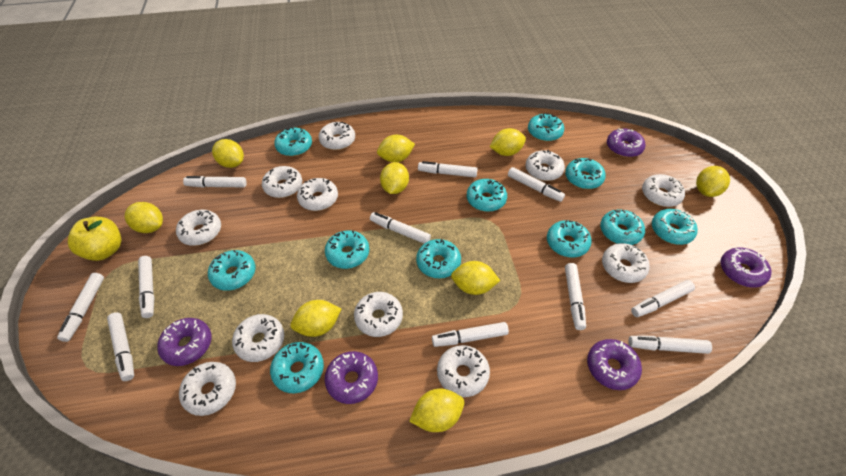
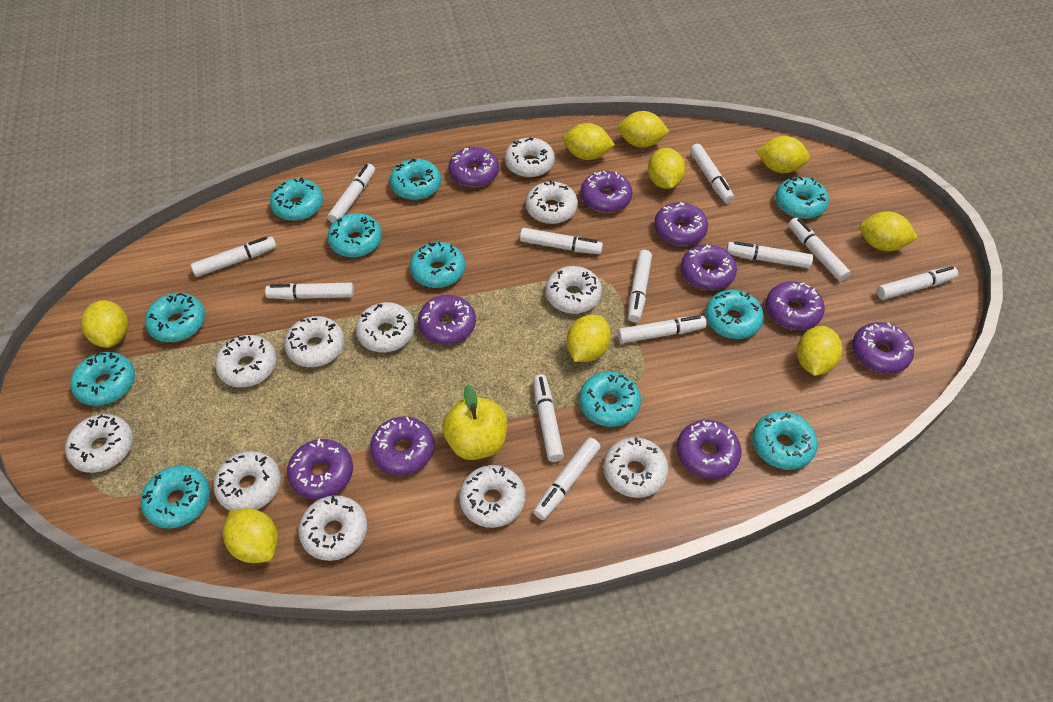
purple donut: 5 -> 10
white marker: 11 -> 12

